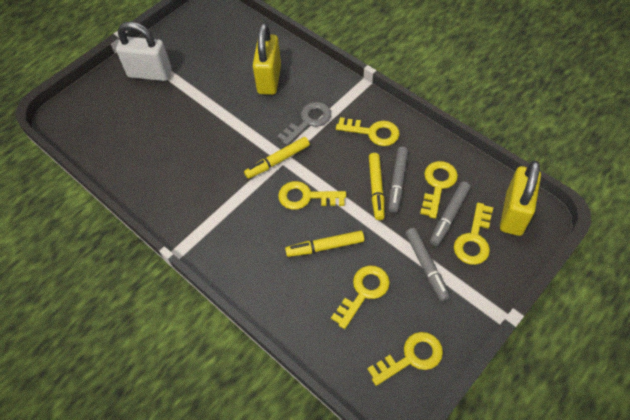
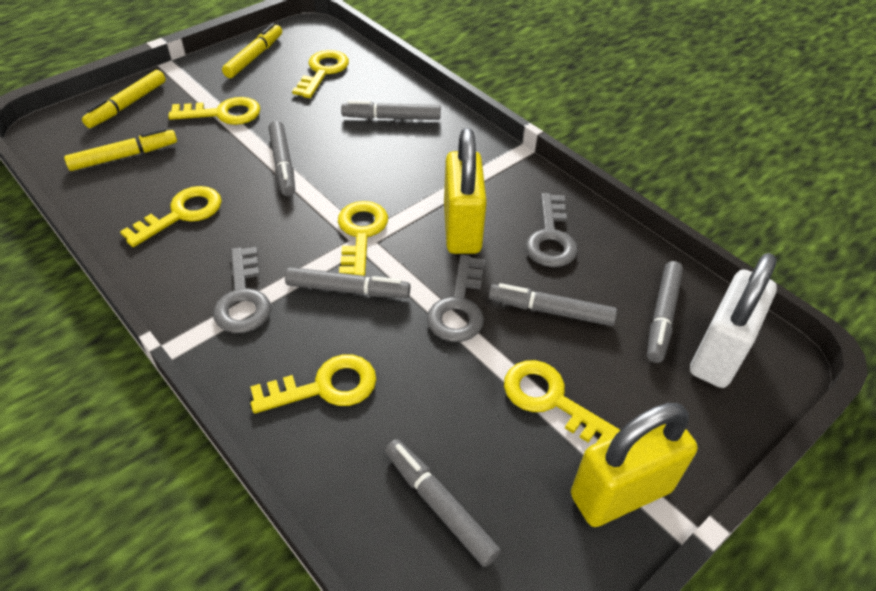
grey key: 1 -> 3
grey marker: 3 -> 6

